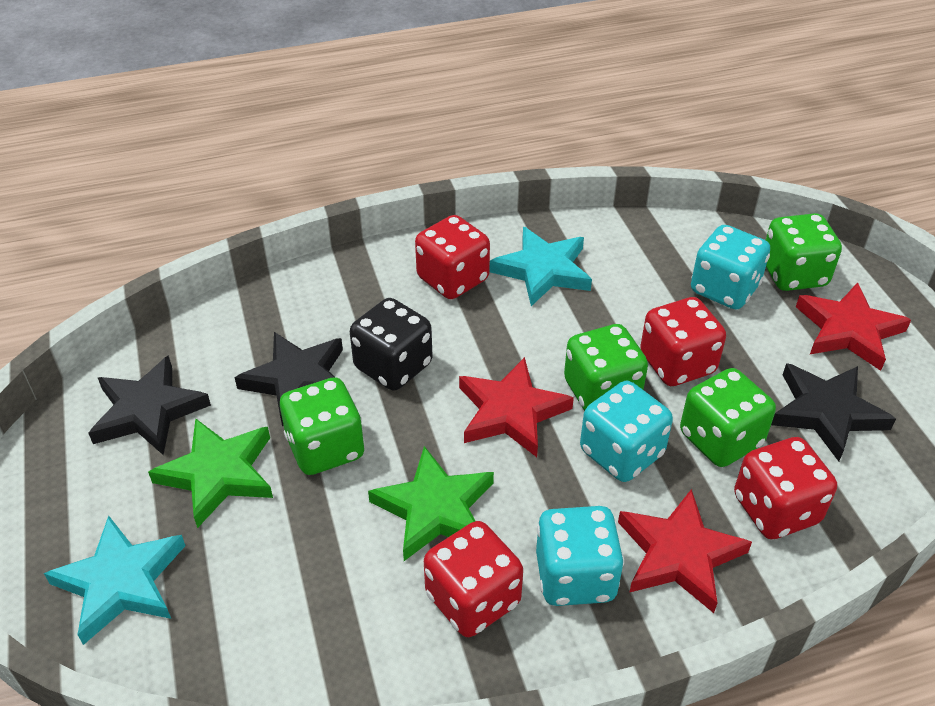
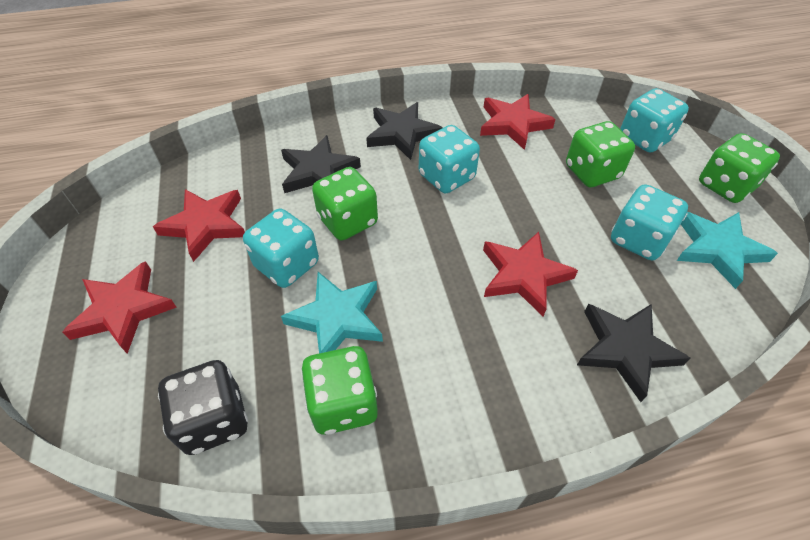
green star: 2 -> 0
red dice: 4 -> 0
red star: 3 -> 4
turquoise dice: 3 -> 4

